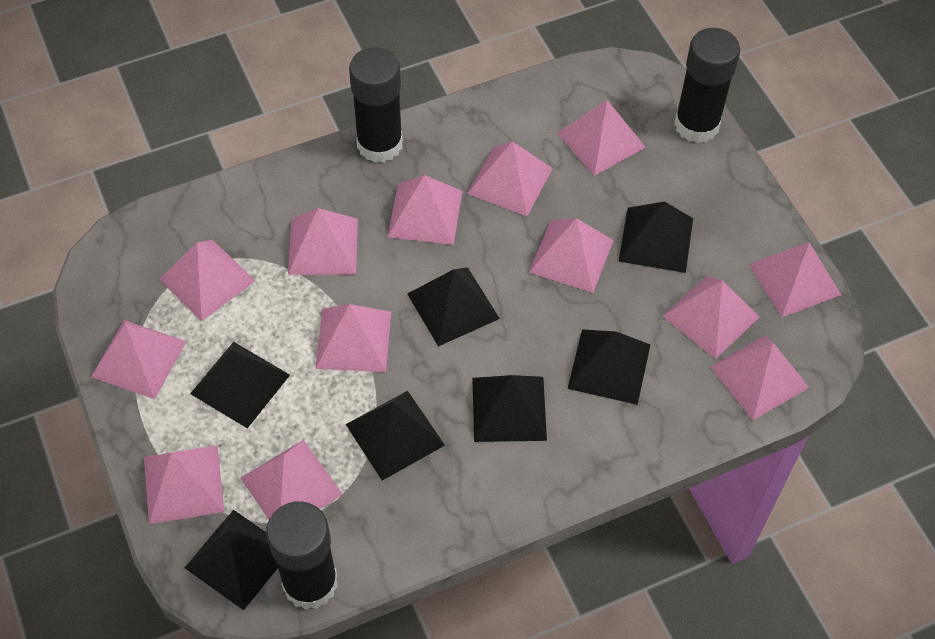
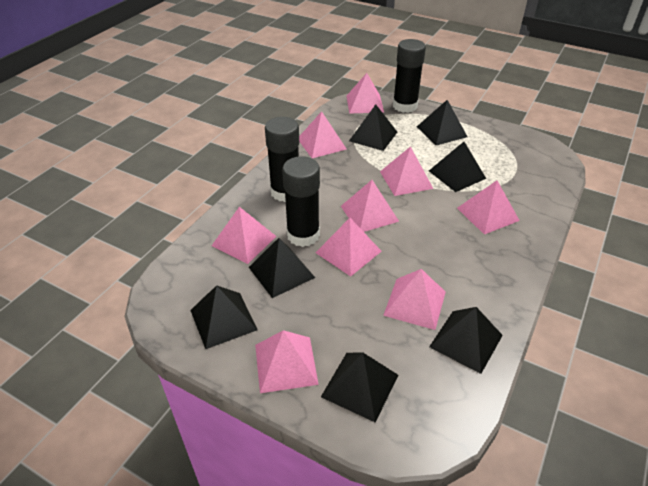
pink pyramid: 13 -> 9

